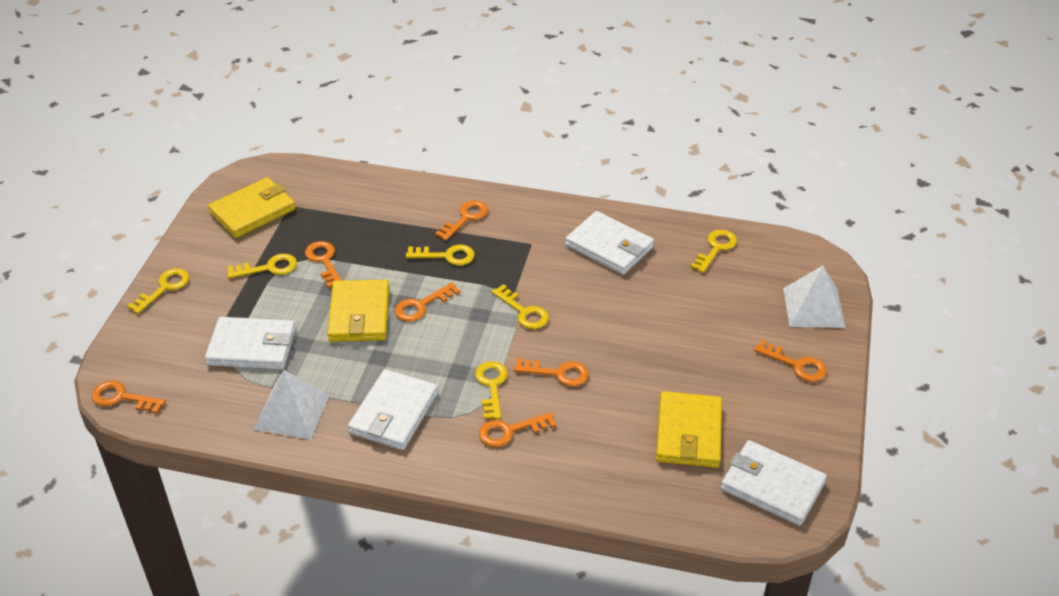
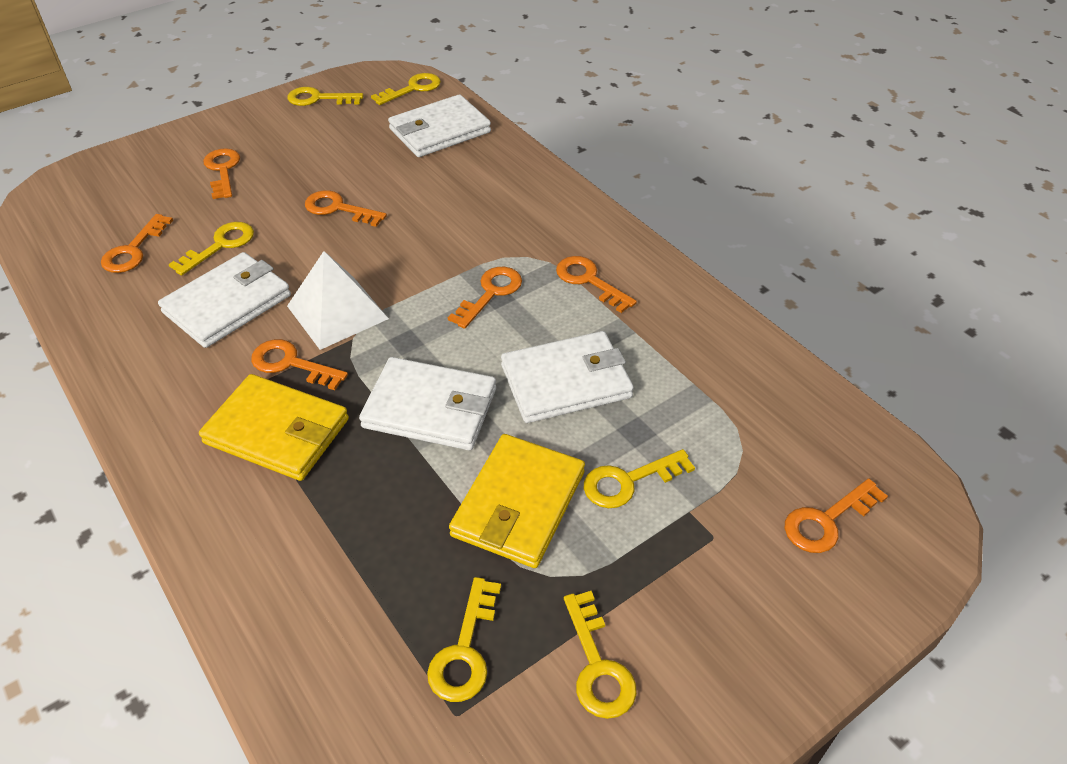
white pyramid: 2 -> 1
yellow wallet: 3 -> 2

